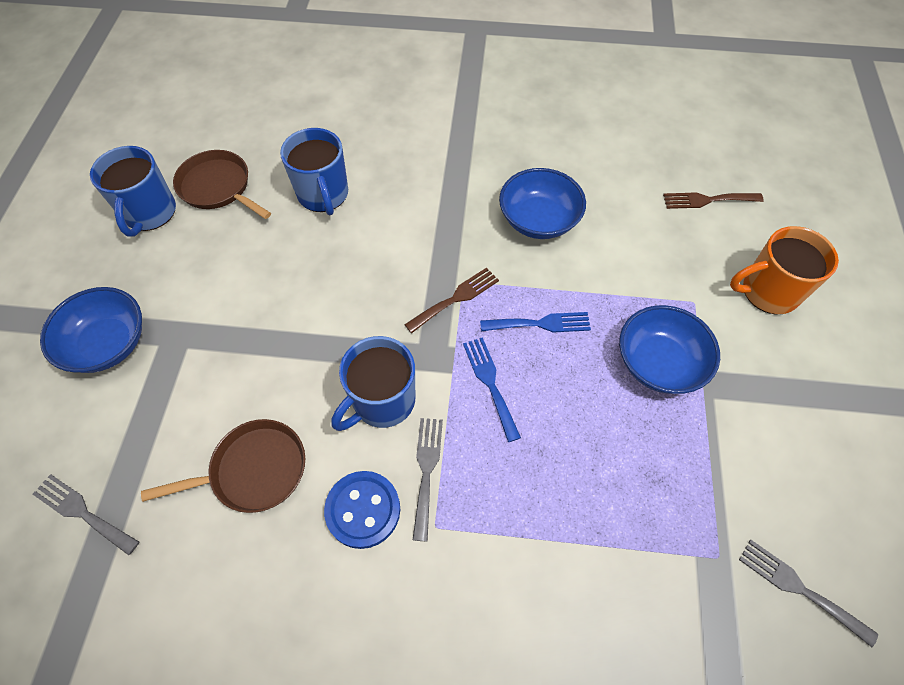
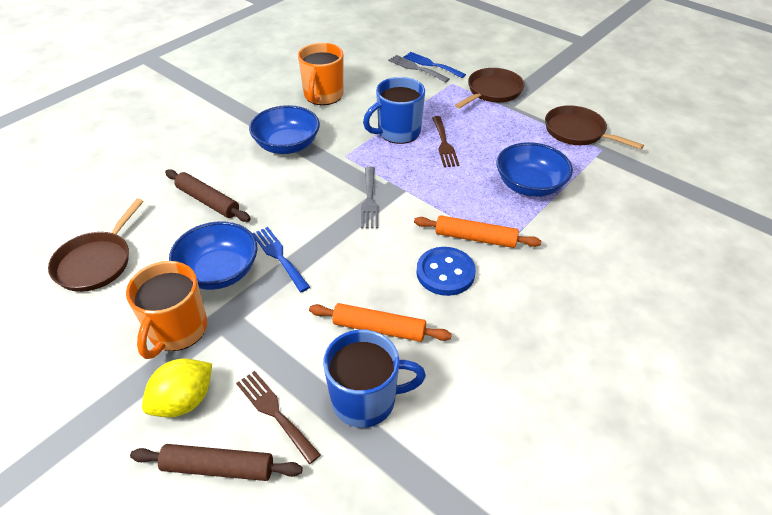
blue mug: 3 -> 2
brown pan: 2 -> 3
brown rolling pin: 0 -> 2
grey fork: 3 -> 2
orange mug: 1 -> 2
orange rolling pin: 0 -> 2
yellow lemon: 0 -> 1

